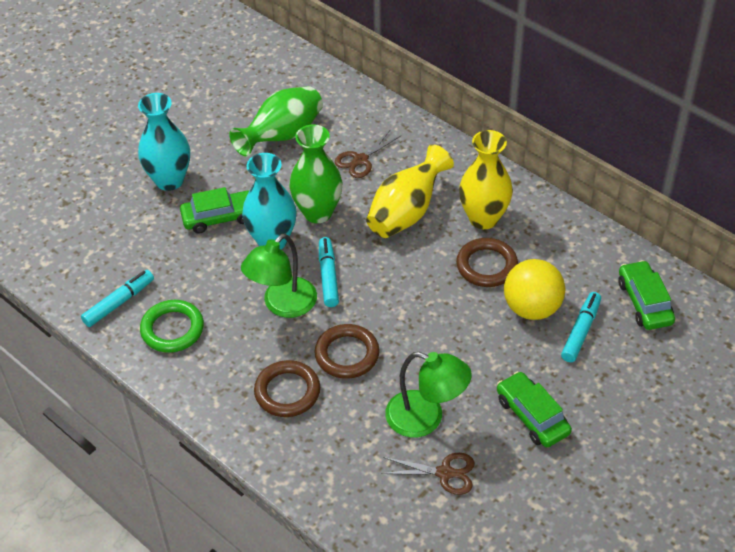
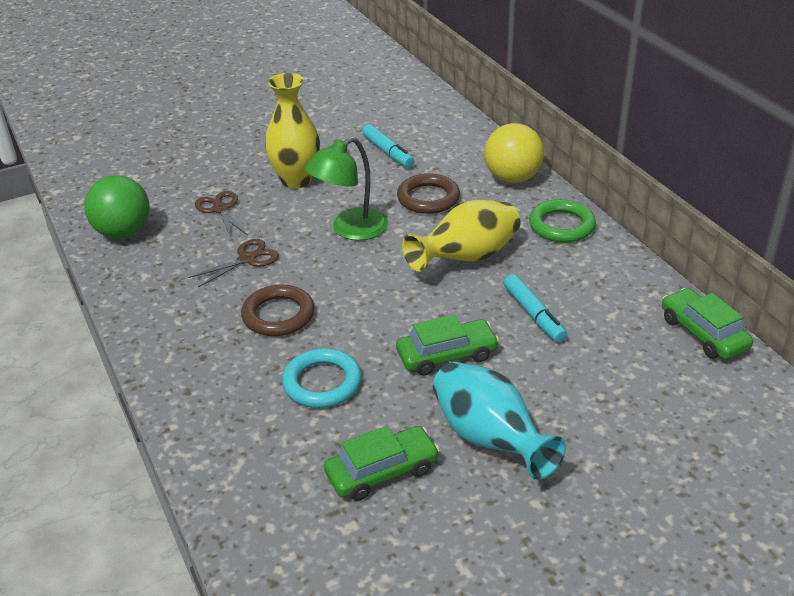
brown ring: 3 -> 2
green ball: 0 -> 1
green lamp: 2 -> 1
green vase: 2 -> 0
turquoise marker: 3 -> 2
turquoise ring: 0 -> 1
turquoise vase: 2 -> 1

